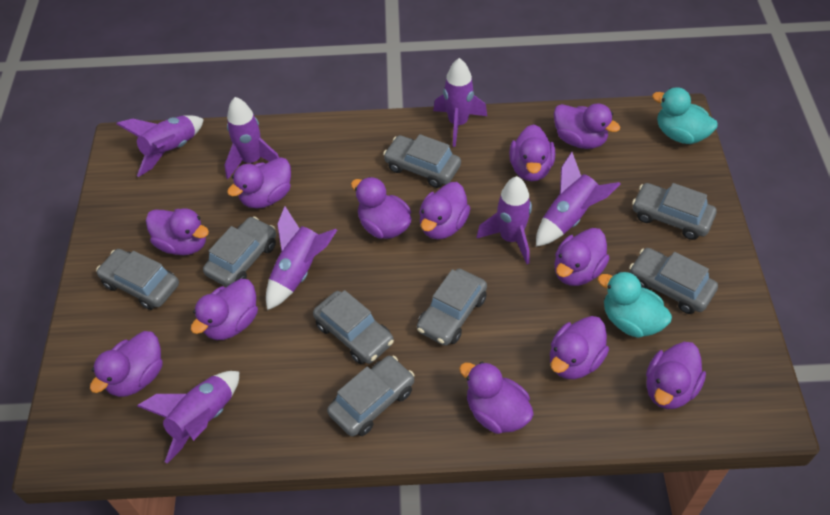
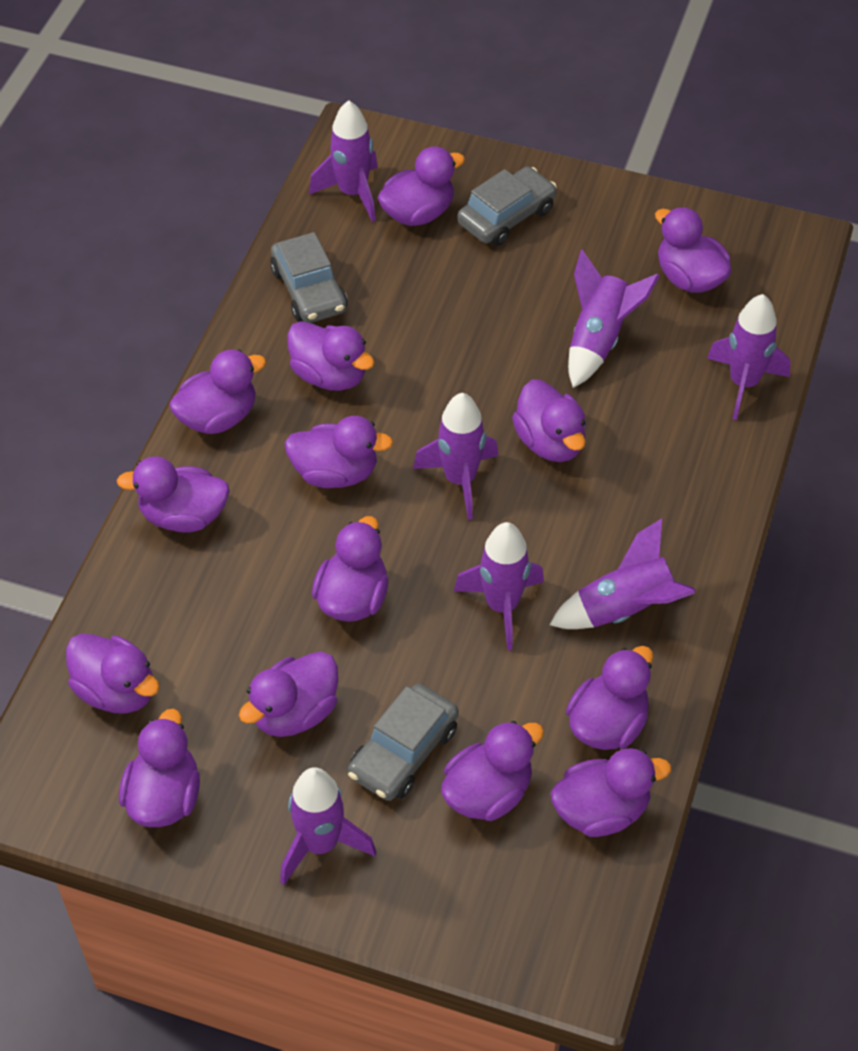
grey car: 8 -> 3
purple duck: 12 -> 14
turquoise duck: 2 -> 0

